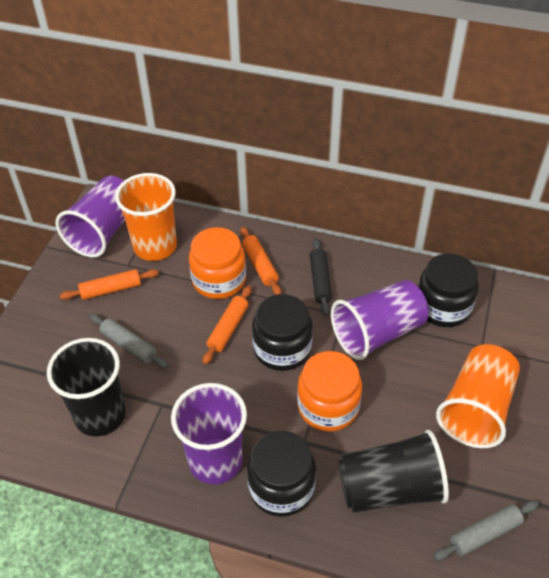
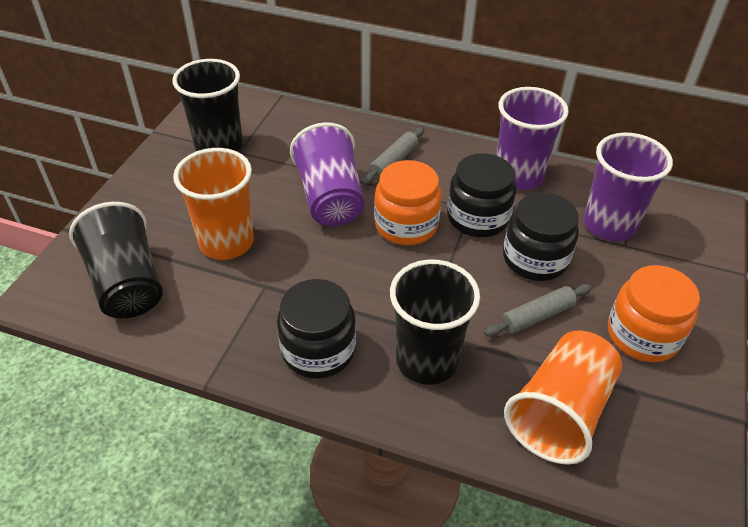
black cup: 2 -> 3
black rolling pin: 1 -> 0
orange rolling pin: 3 -> 0

